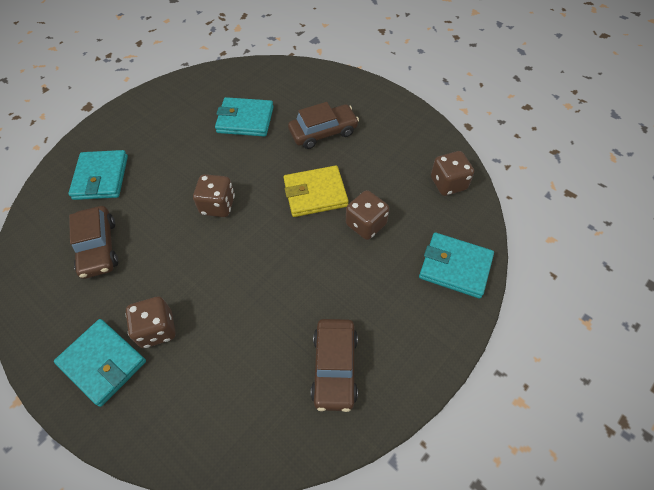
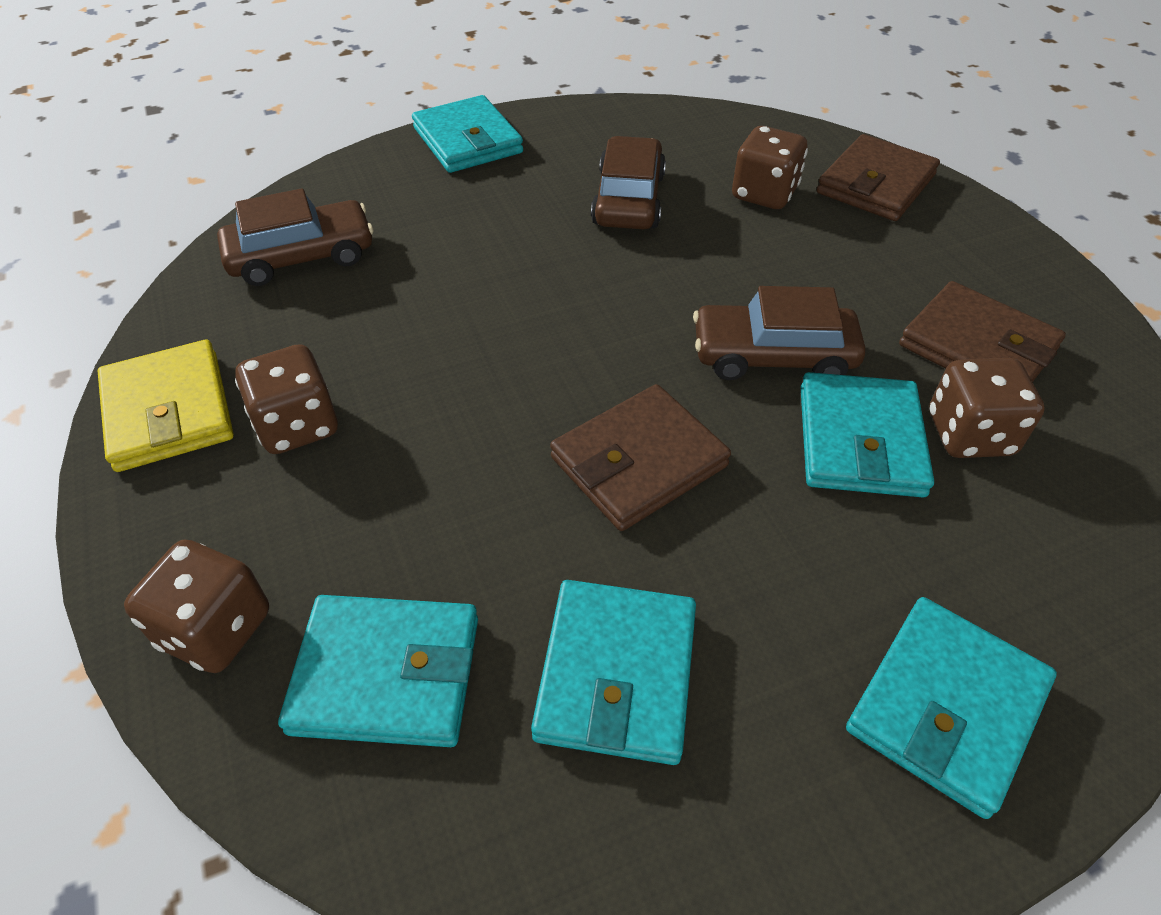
brown wallet: 0 -> 3
turquoise wallet: 4 -> 5

